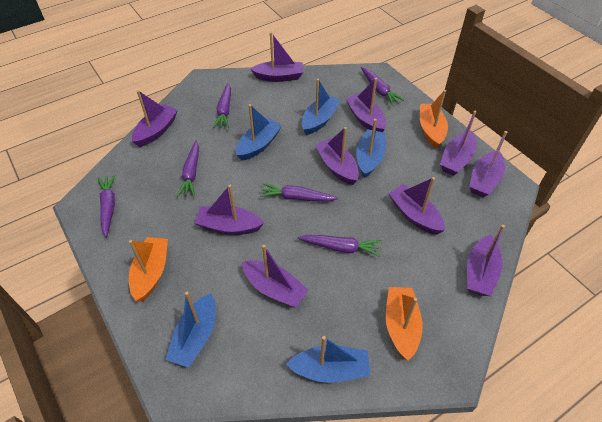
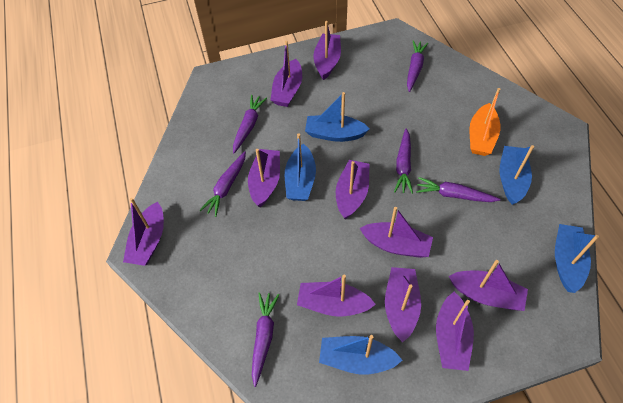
orange boat: 3 -> 1

